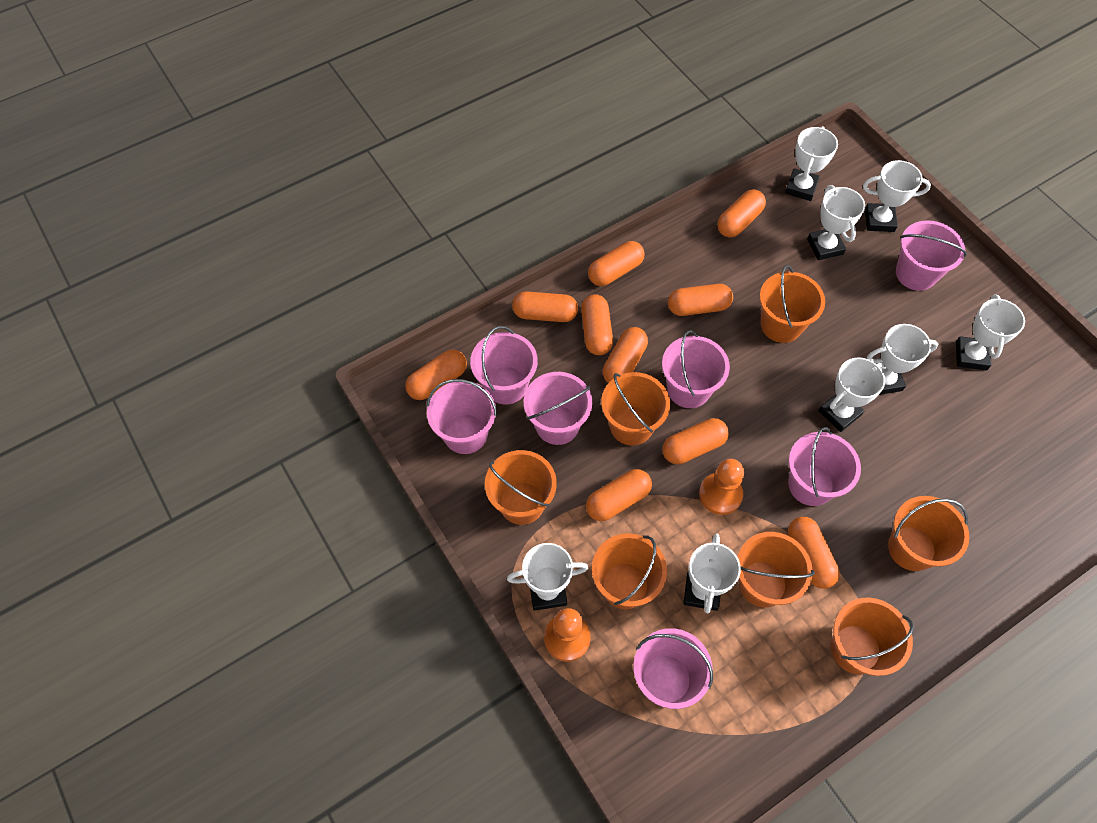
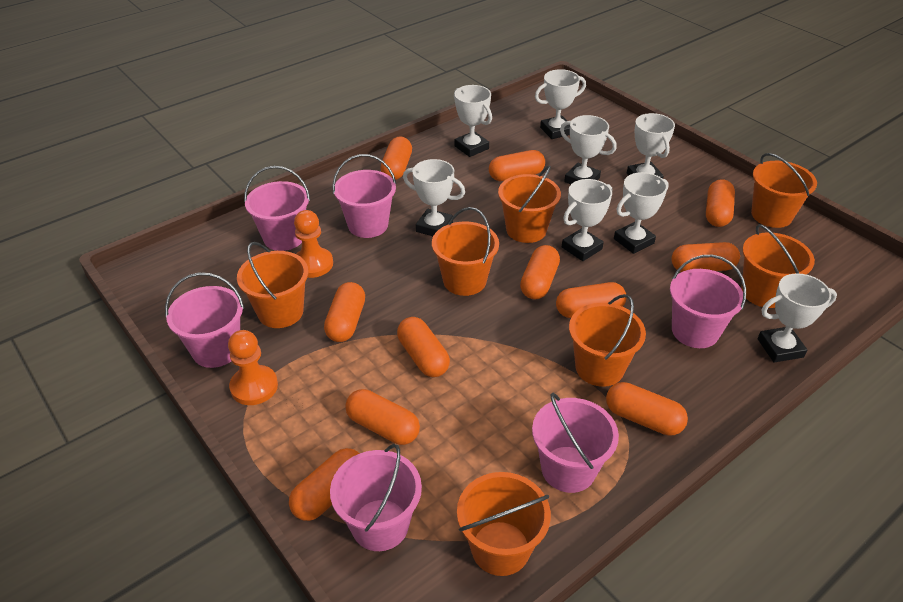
orange capsule: 10 -> 11
pink bucket: 7 -> 6

